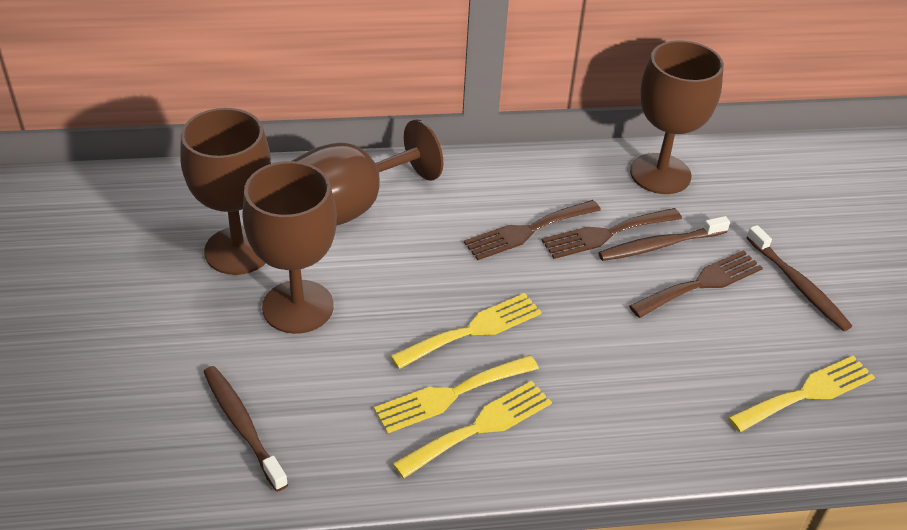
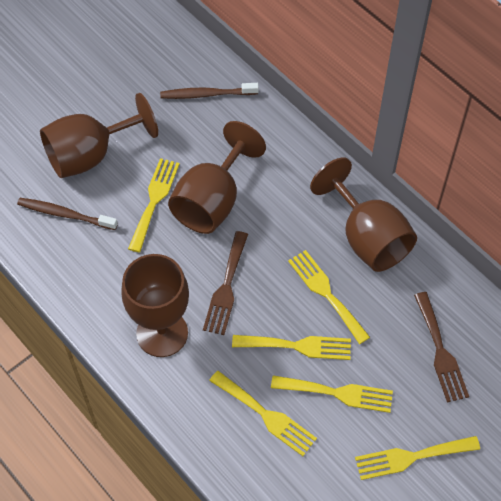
brown fork: 3 -> 2
brown toothbrush: 3 -> 2
yellow fork: 4 -> 6

